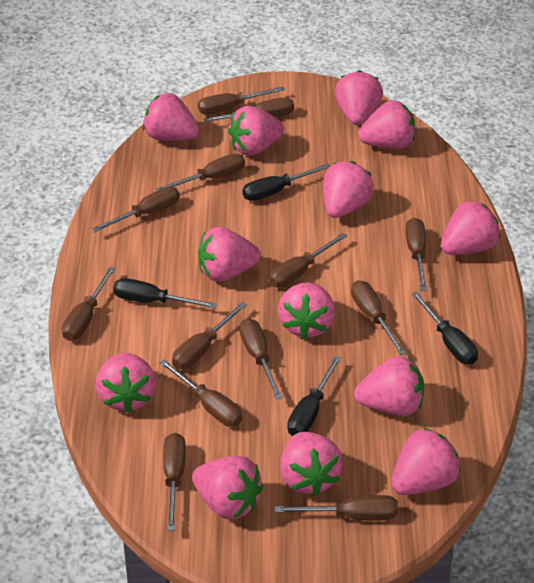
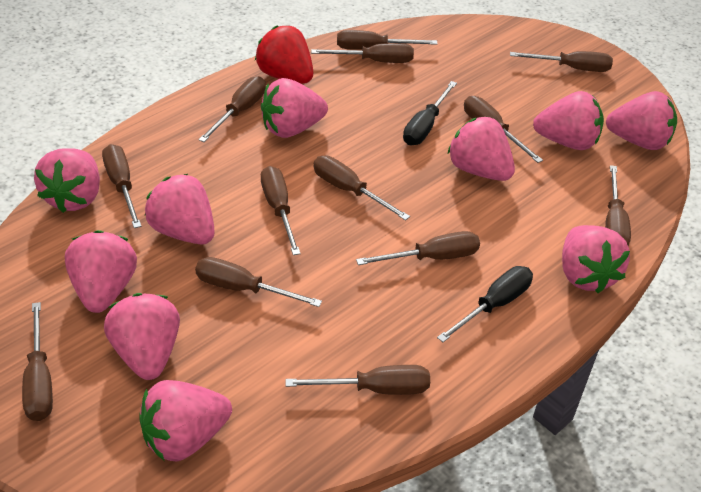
black screwdriver: 4 -> 2
pink strawberry: 13 -> 10
red strawberry: 0 -> 1

